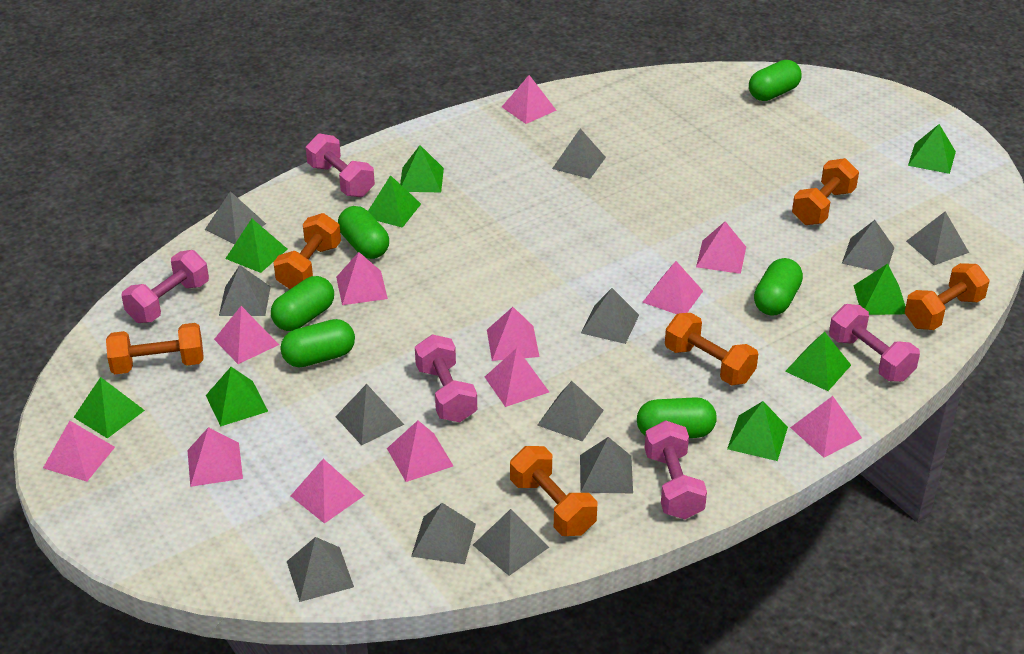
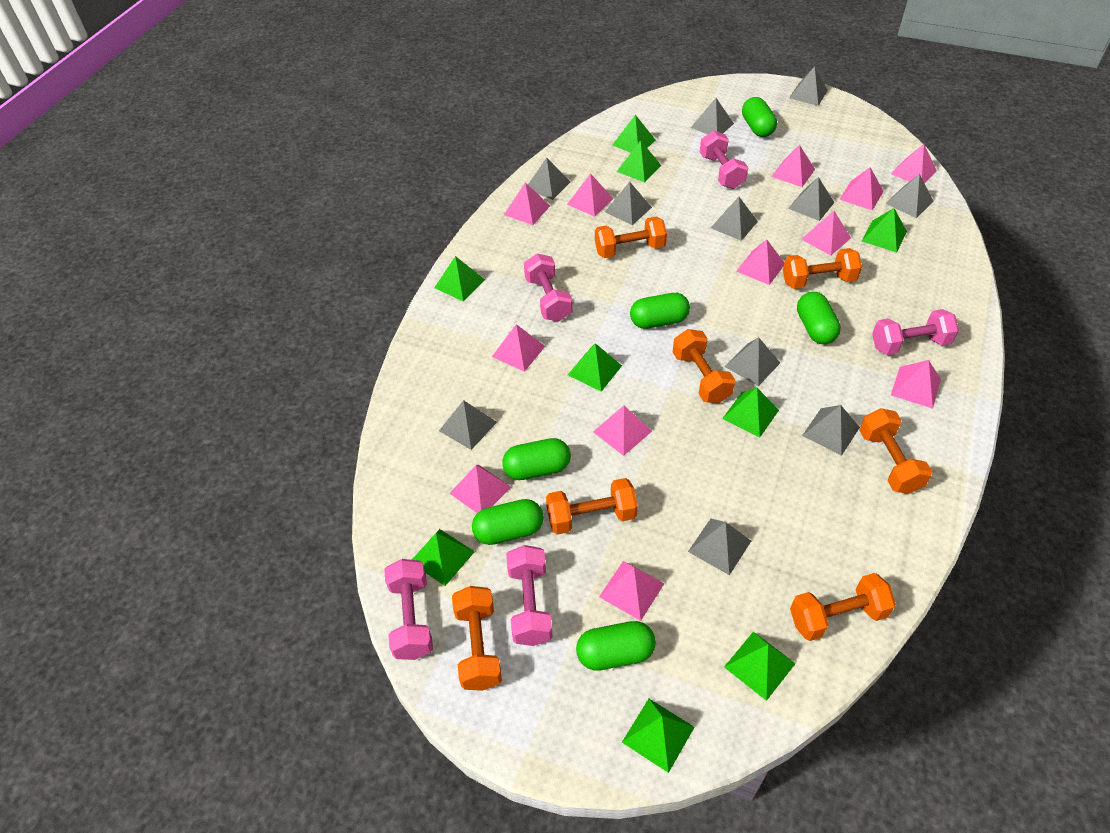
grey pyramid: 12 -> 11
orange dumbbell: 6 -> 7

